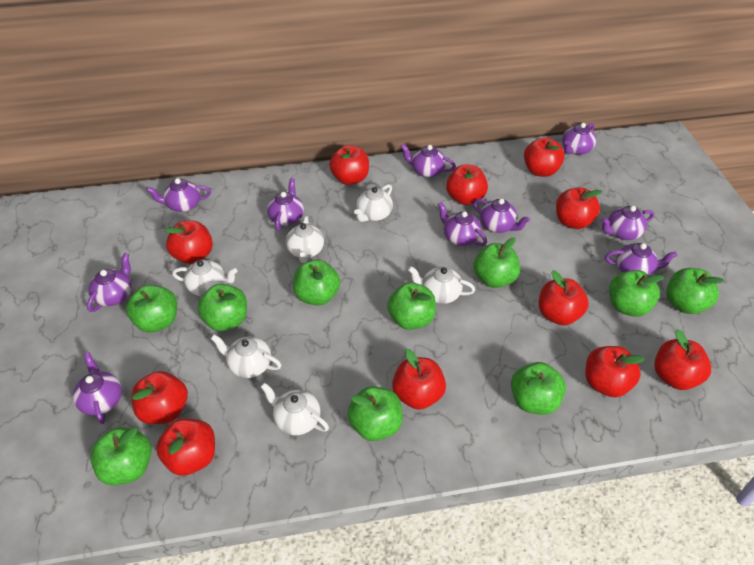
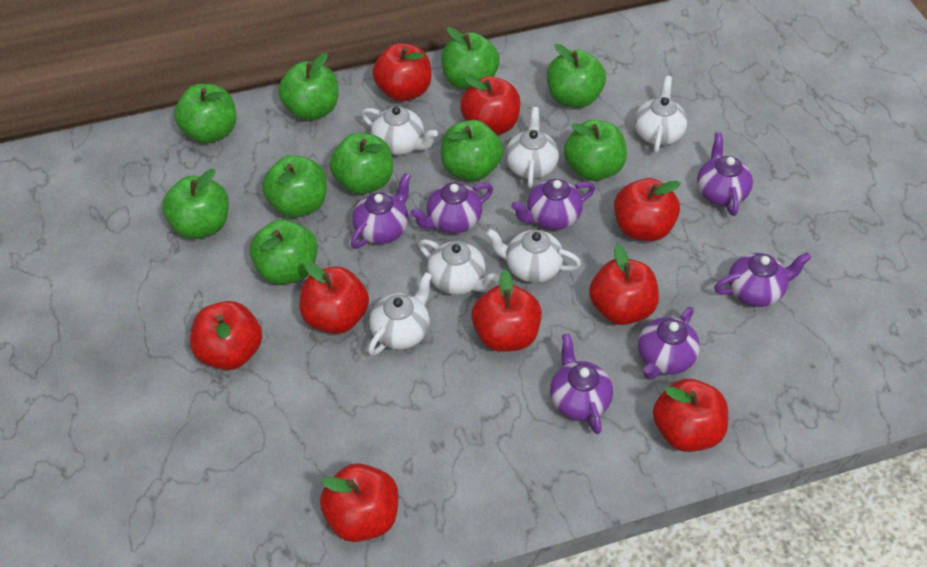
purple teapot: 10 -> 7
red apple: 11 -> 9

